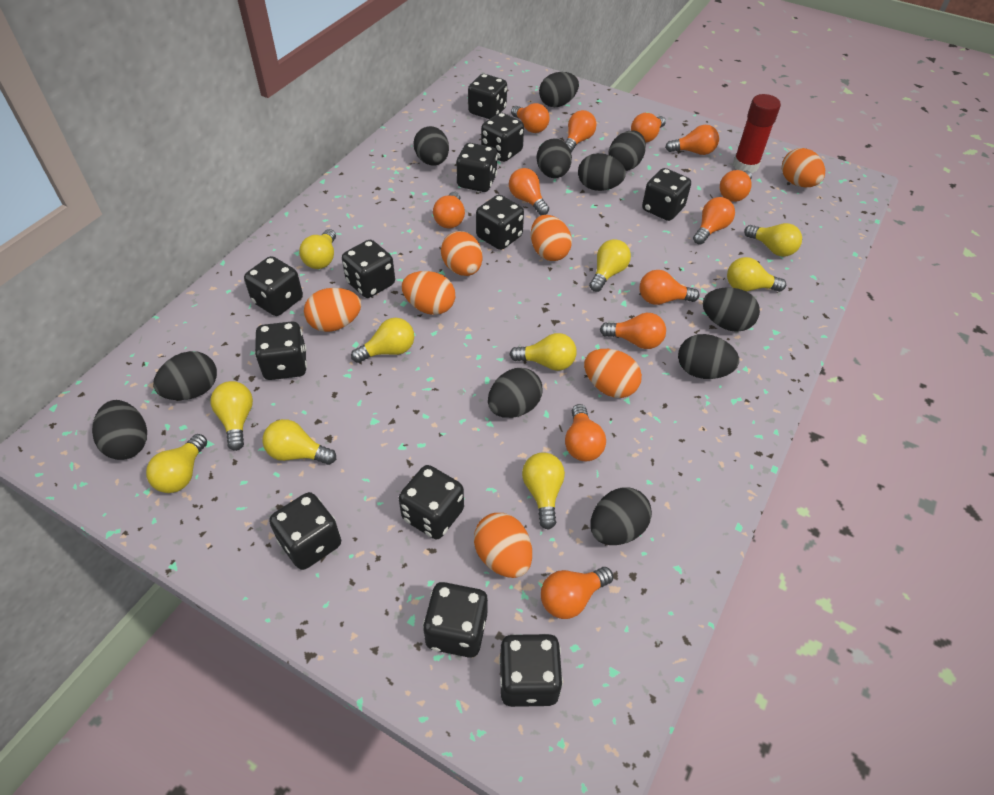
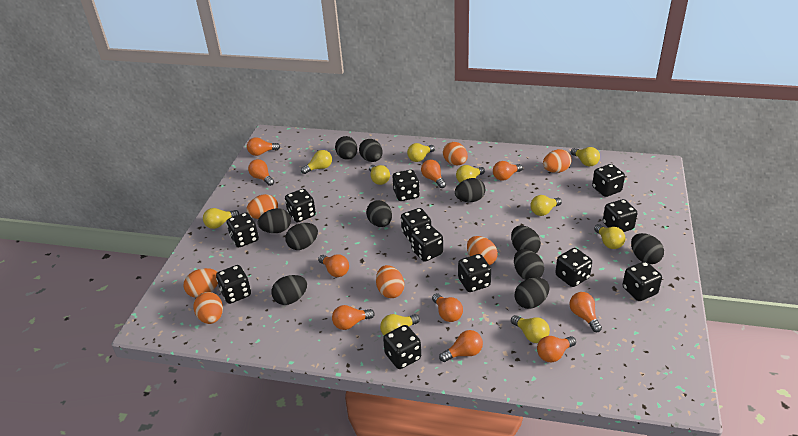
orange light bulb: 12 -> 10
red glue stick: 1 -> 0

